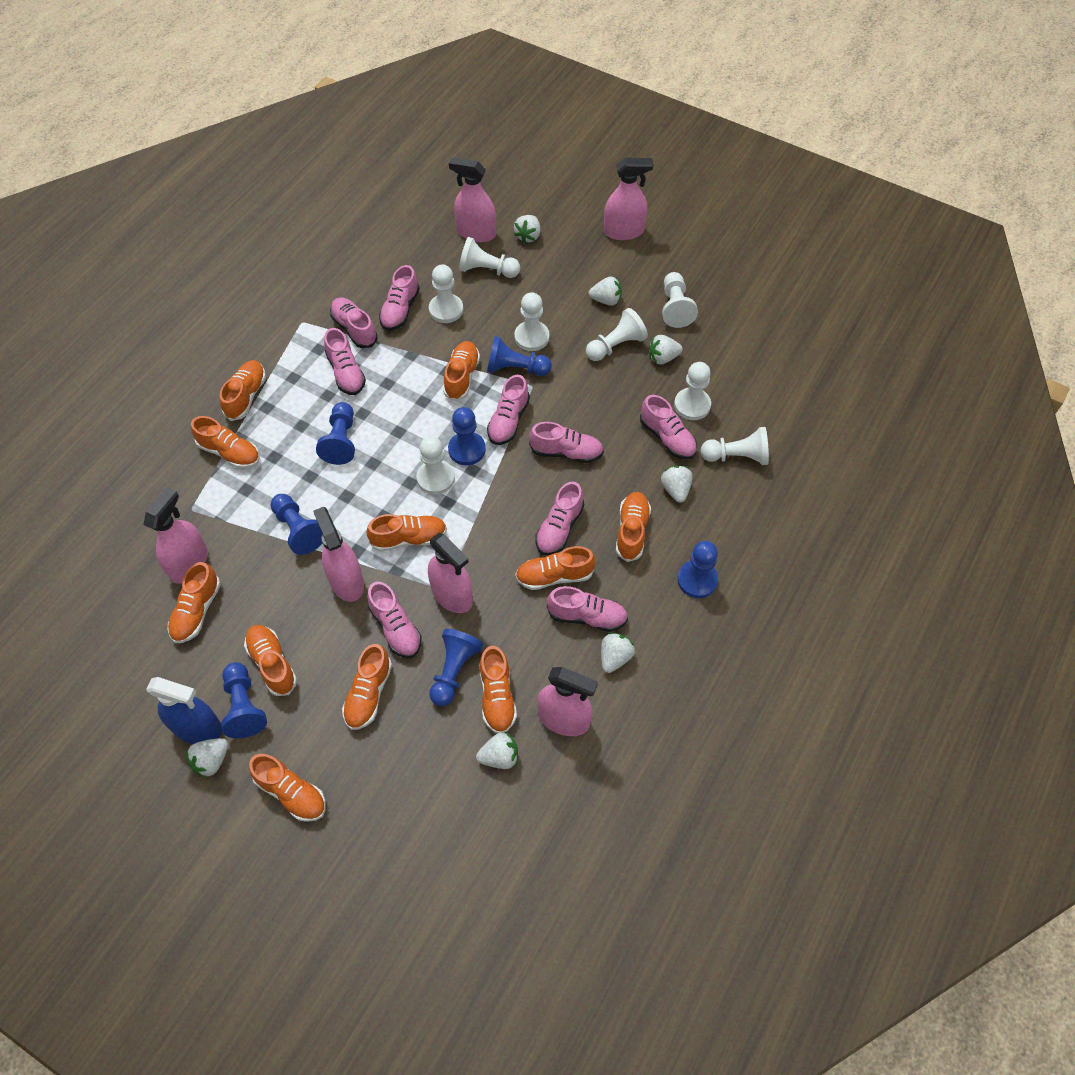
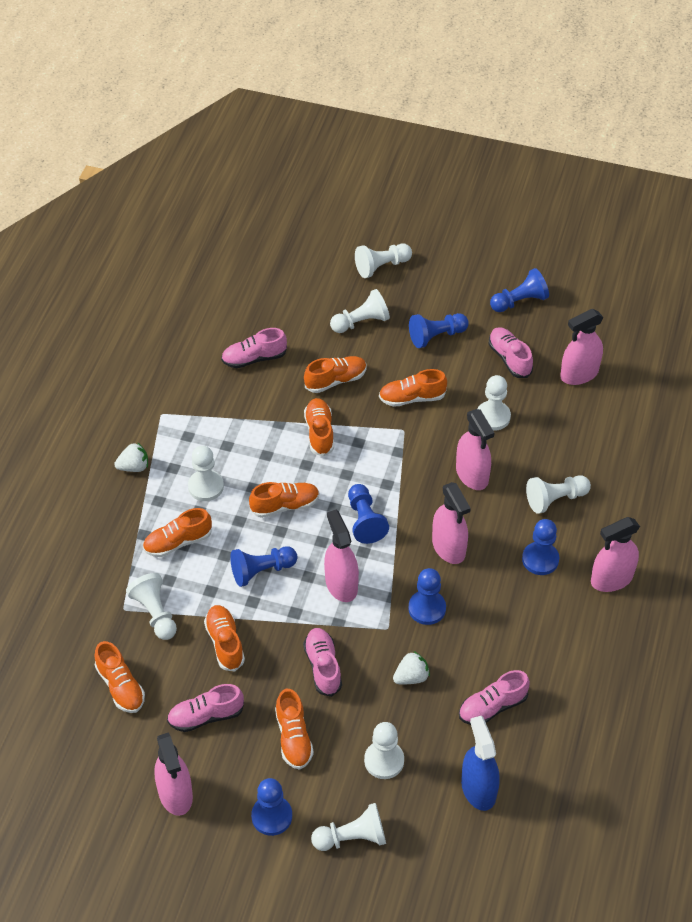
orange shoe: 11 -> 8
pink shoe: 9 -> 5
white strawberry: 7 -> 2

